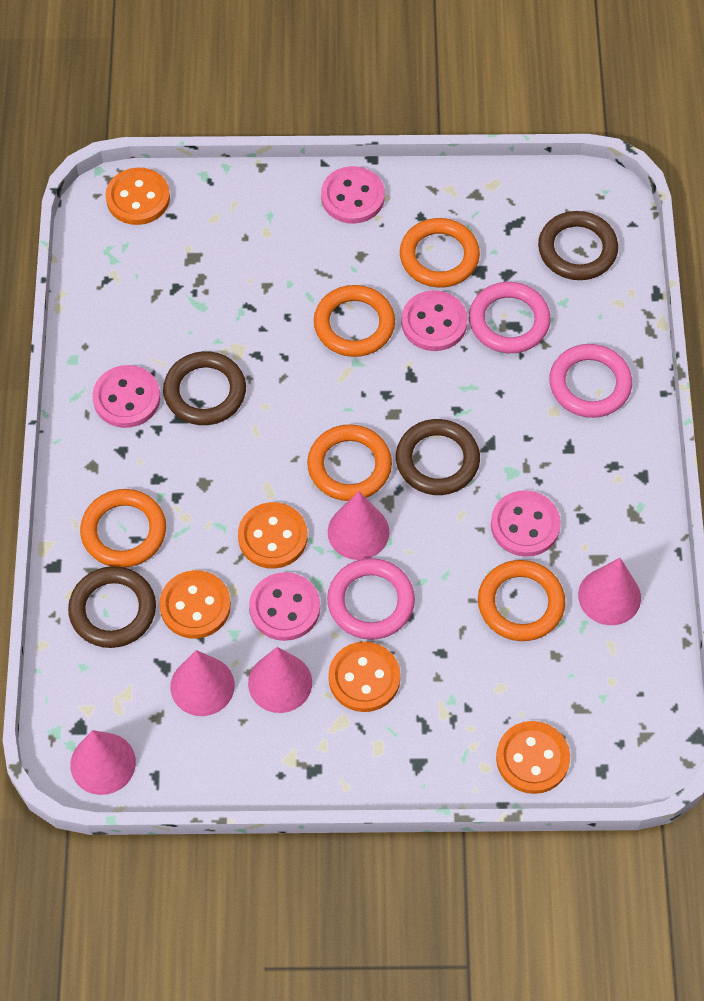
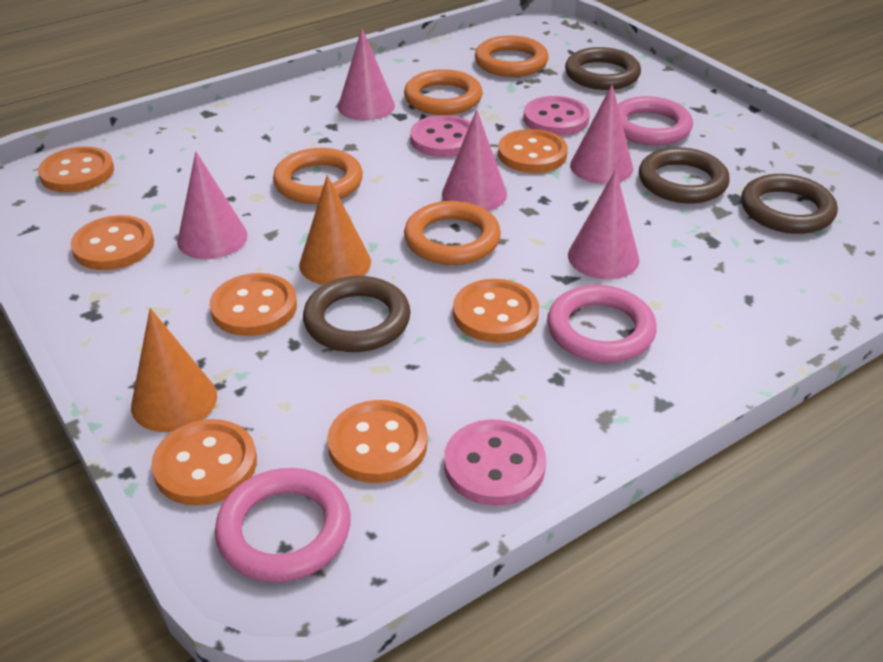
orange button: 5 -> 7
orange cone: 0 -> 2
orange ring: 5 -> 4
pink button: 5 -> 3

